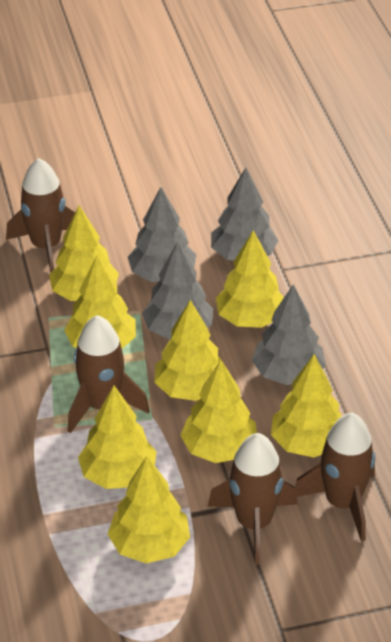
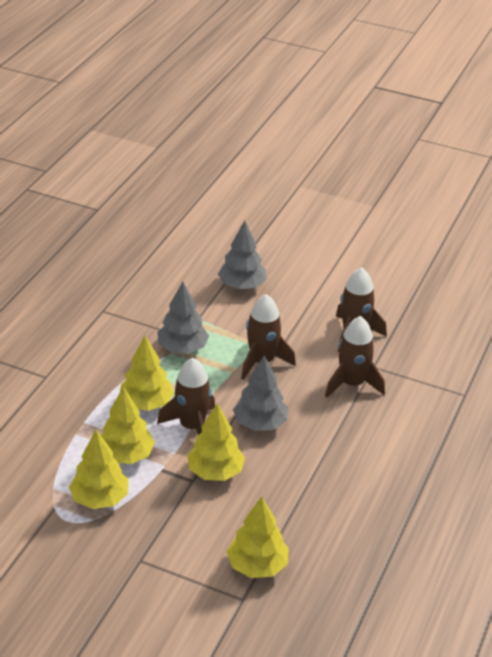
grey tree: 4 -> 3
yellow tree: 8 -> 5

